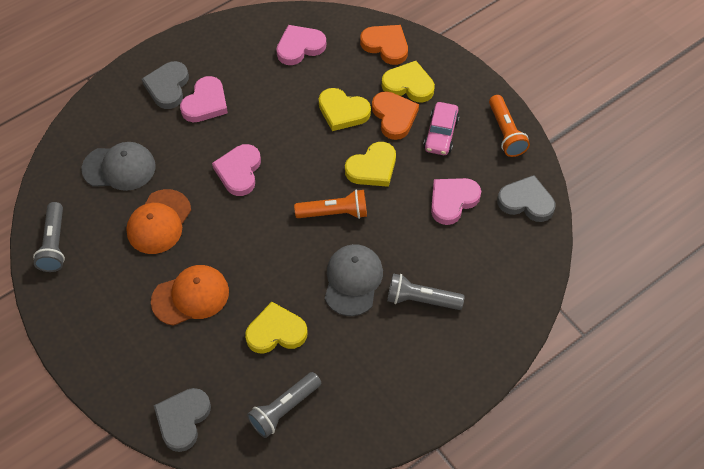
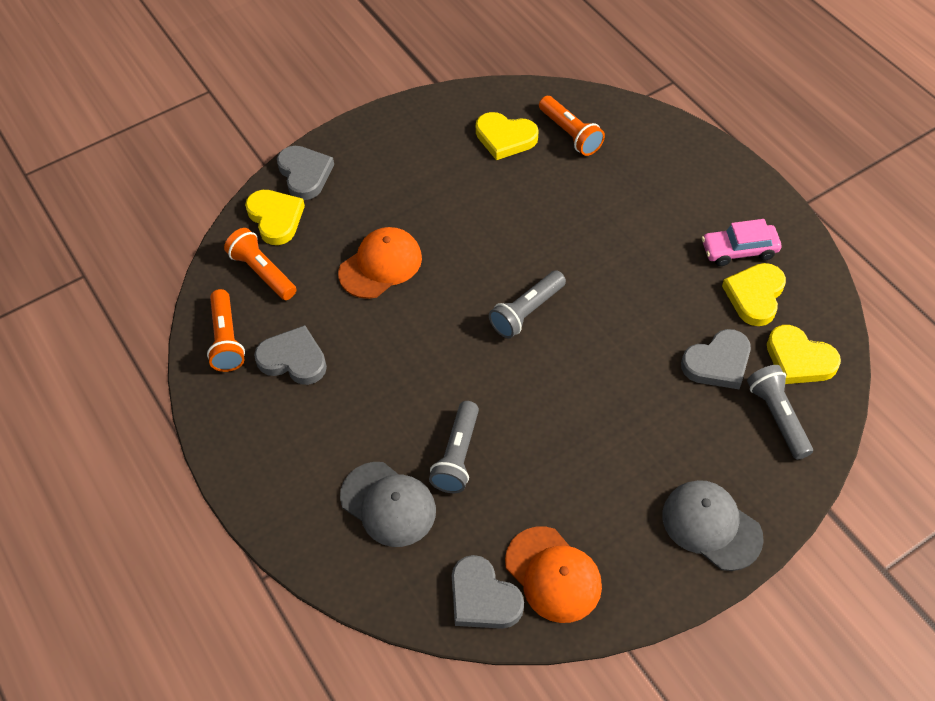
grey heart: 3 -> 4
orange flashlight: 2 -> 3
orange heart: 2 -> 0
pink heart: 4 -> 0

